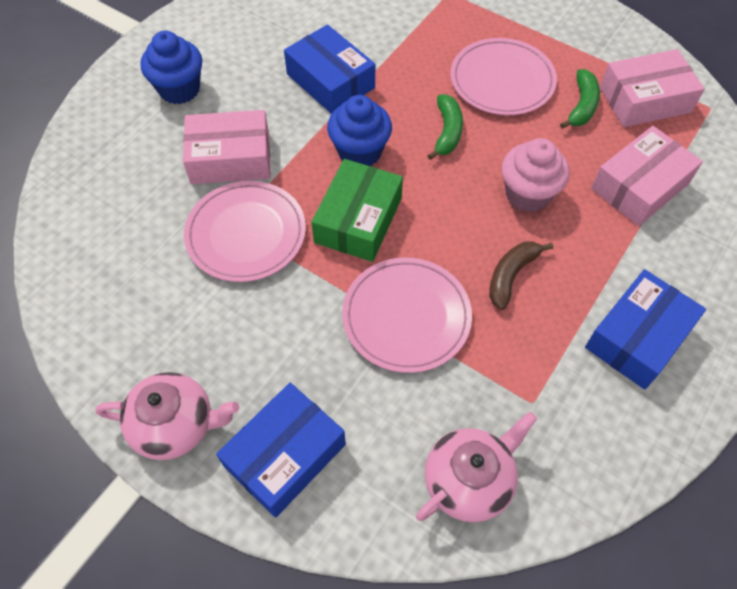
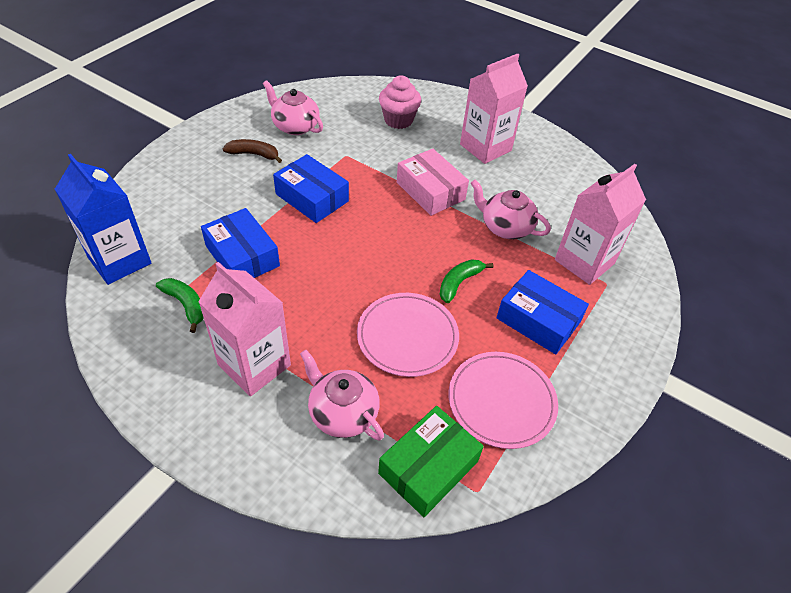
blue carton: 0 -> 1
blue cupcake: 2 -> 0
pink box: 3 -> 1
pink carton: 0 -> 3
pink plate: 3 -> 2
pink teapot: 2 -> 3

